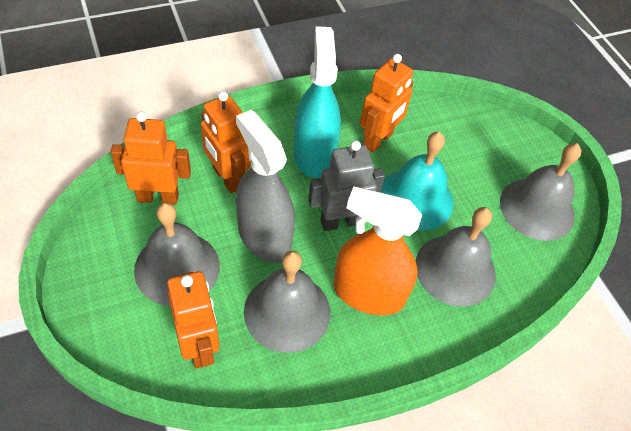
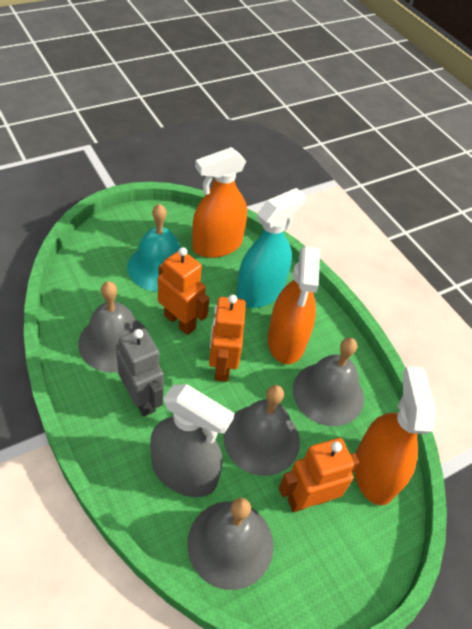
orange robot: 4 -> 3
orange spray bottle: 1 -> 3

